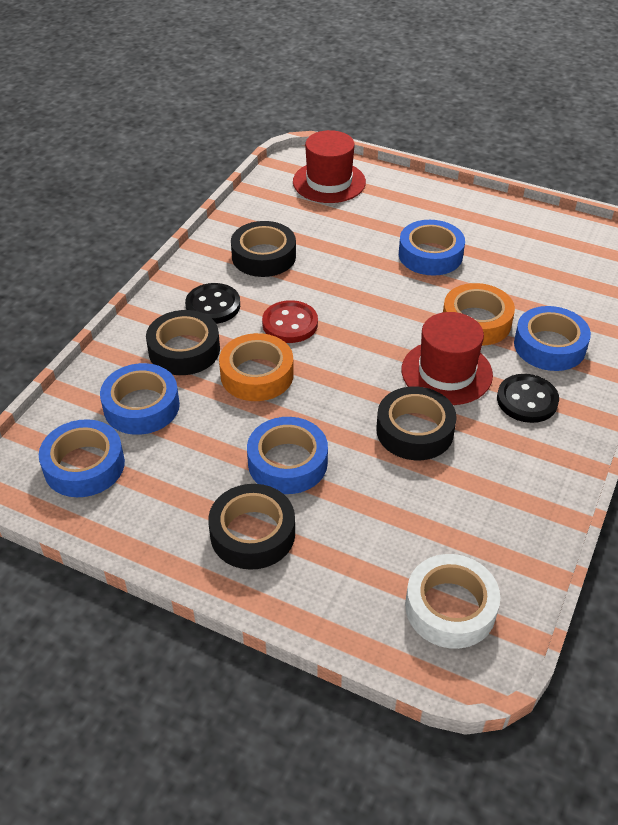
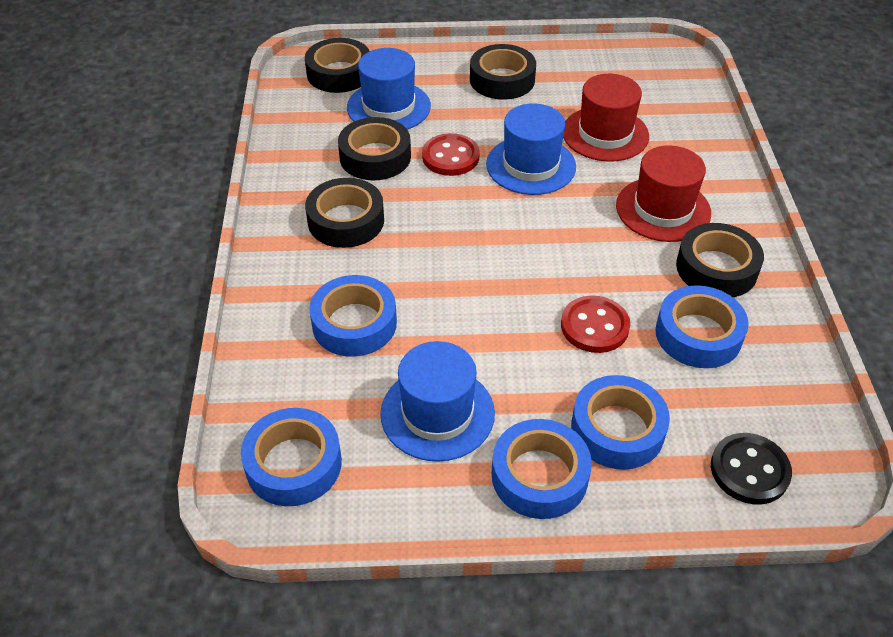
black button: 2 -> 1
black tape: 4 -> 5
blue hat: 0 -> 3
orange tape: 2 -> 0
red button: 1 -> 2
white tape: 1 -> 0

